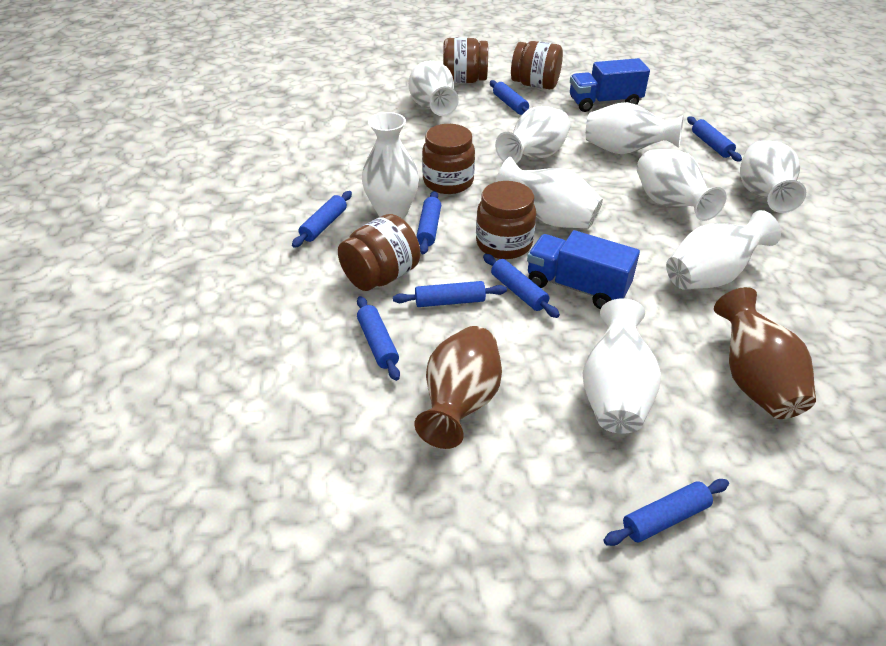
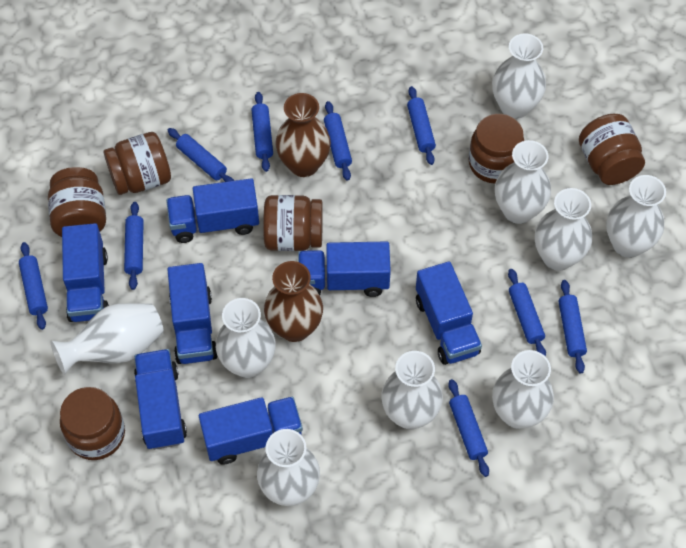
blue rolling pin: 8 -> 9
blue truck: 2 -> 7
brown jar: 5 -> 6

